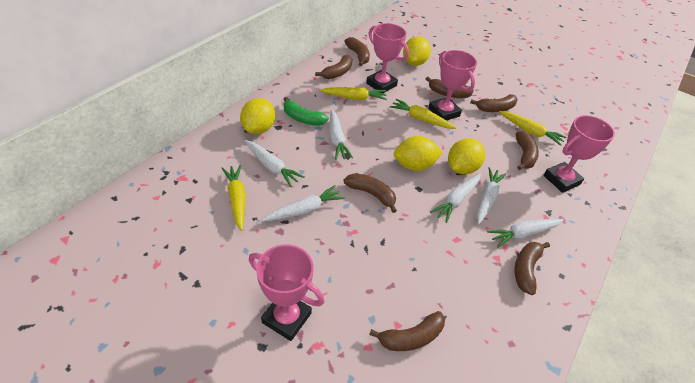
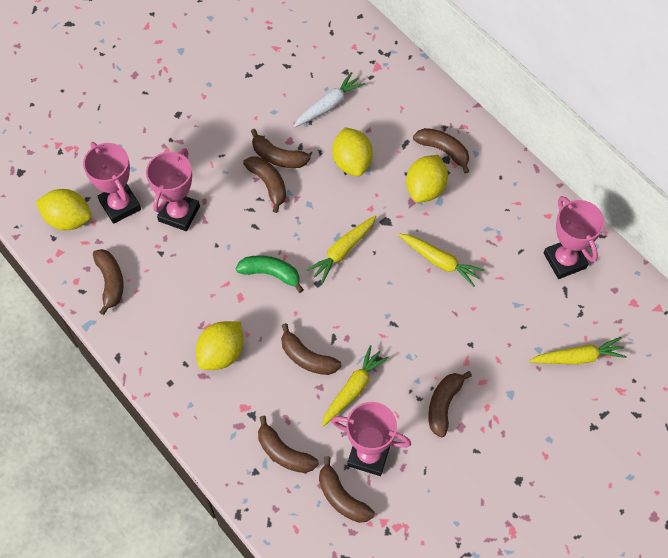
white carrot: 6 -> 1

